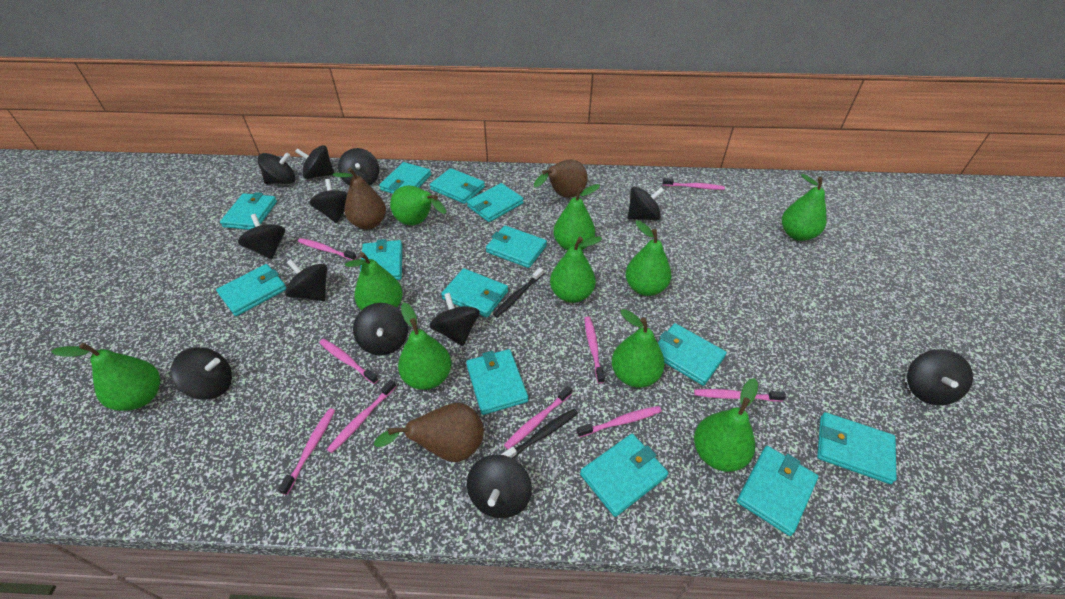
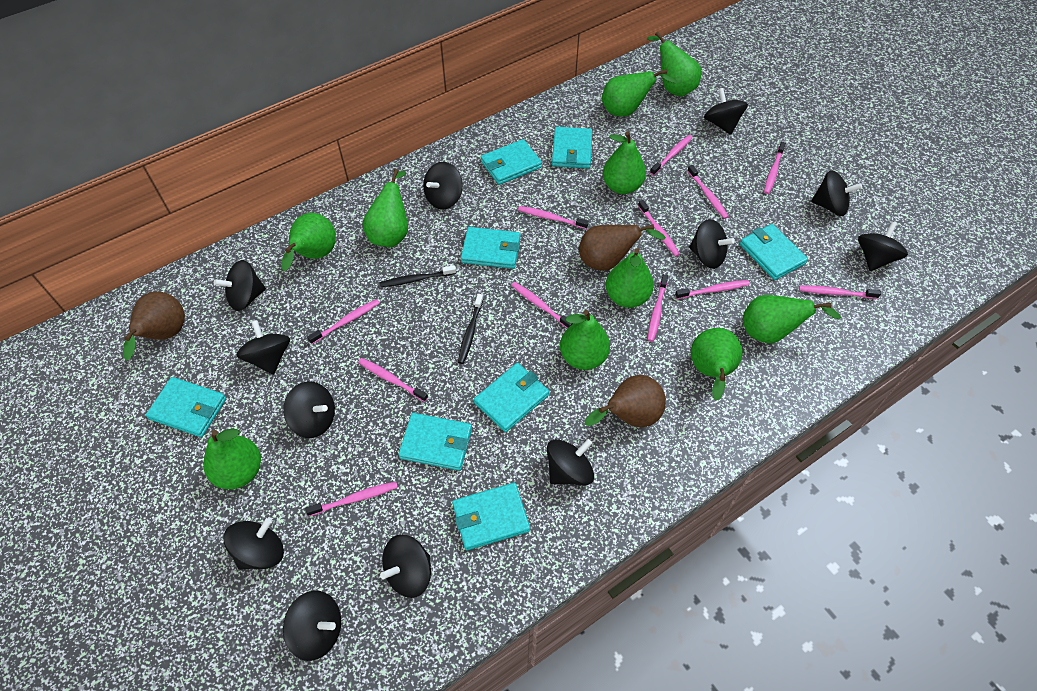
pink toothbrush: 9 -> 12
turquoise wallet: 13 -> 8

